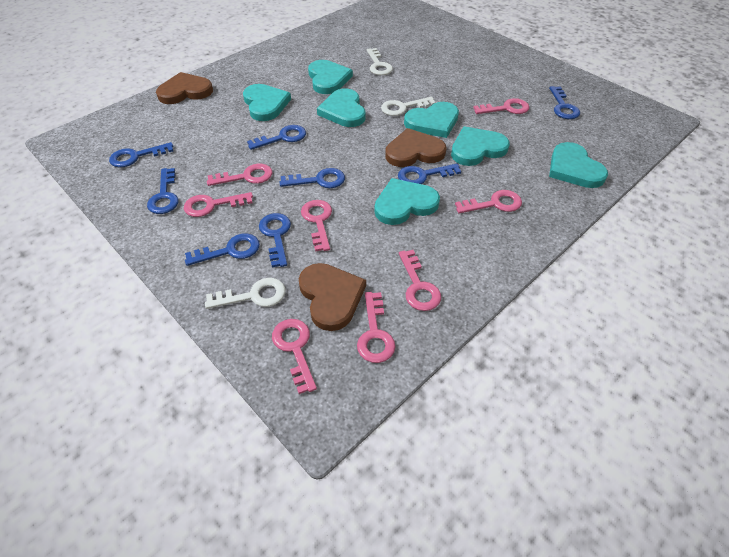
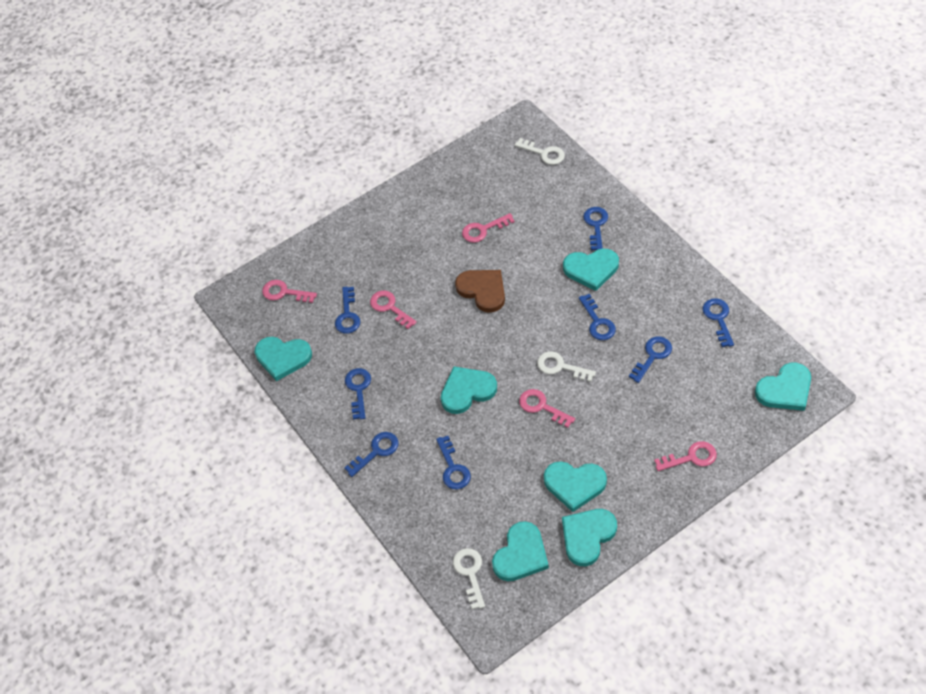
brown heart: 3 -> 1
pink key: 8 -> 5

